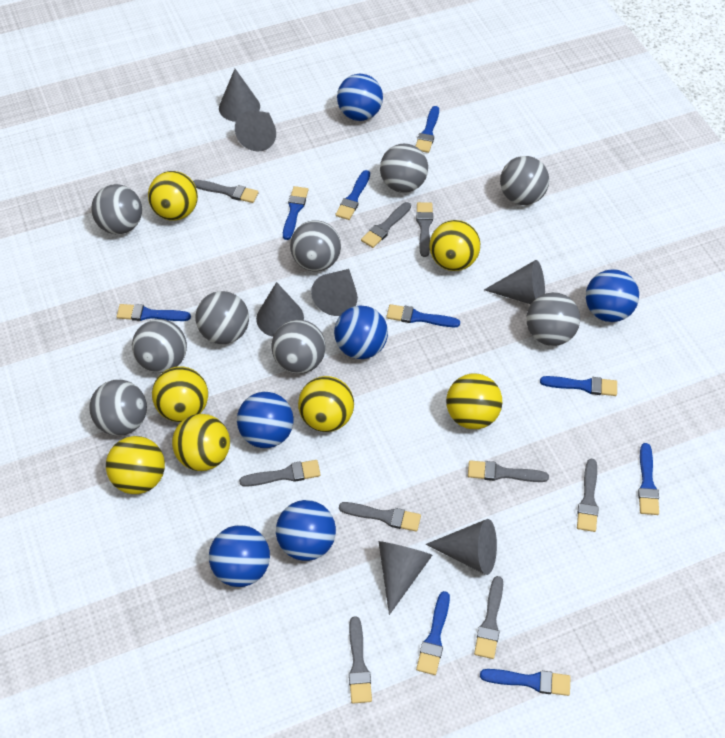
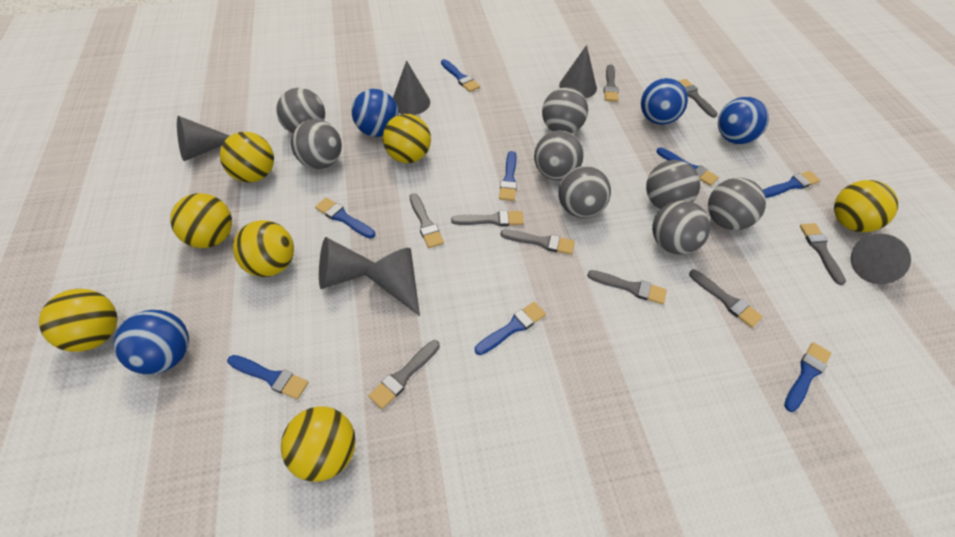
blue ball: 6 -> 4
blue brush: 9 -> 8
grey ball: 9 -> 8
grey cone: 7 -> 6

